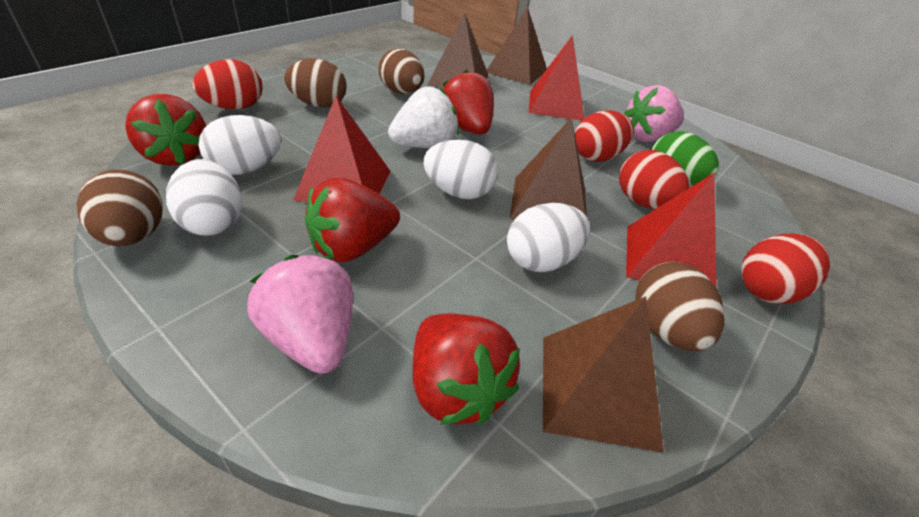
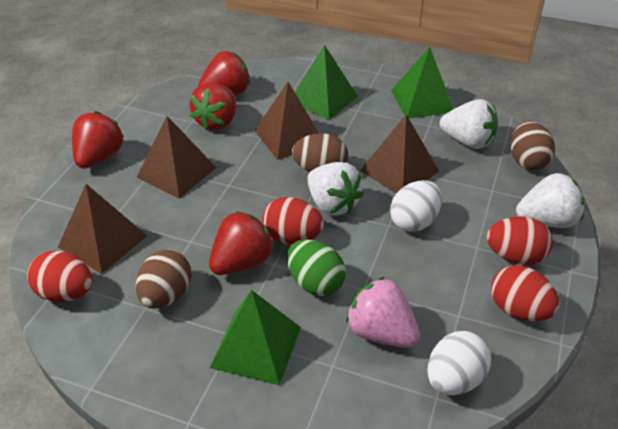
brown egg: 4 -> 3
green pyramid: 0 -> 3
pink strawberry: 2 -> 1
red pyramid: 3 -> 0
white egg: 4 -> 2
white strawberry: 1 -> 3

